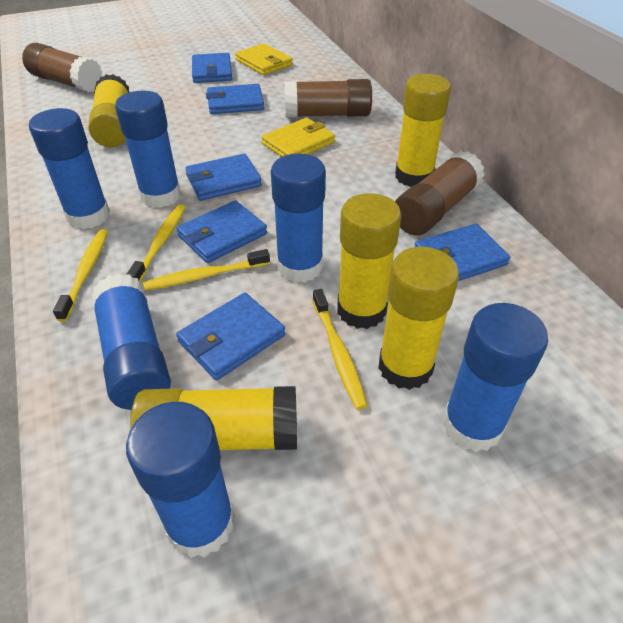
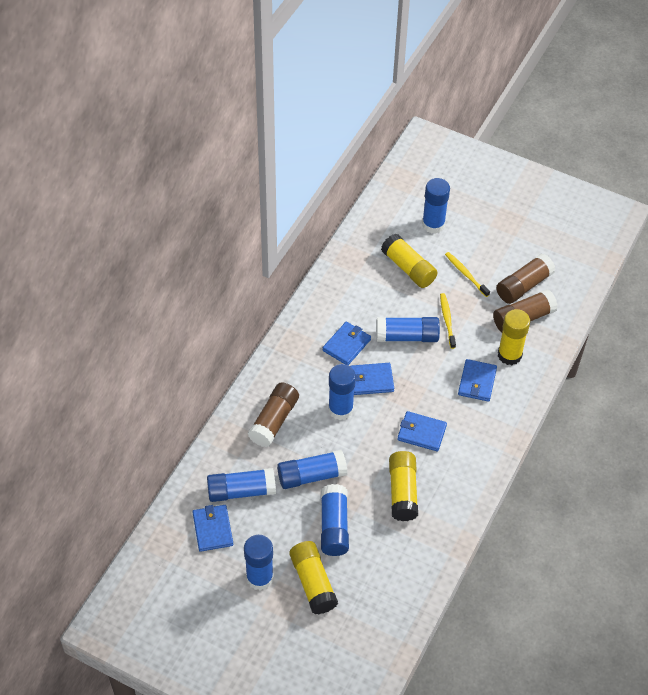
blue glue stick: 6 -> 7
blue wallet: 6 -> 5
yellow glue stick: 5 -> 4
yellow toothbrush: 4 -> 2
yellow wallet: 2 -> 0

